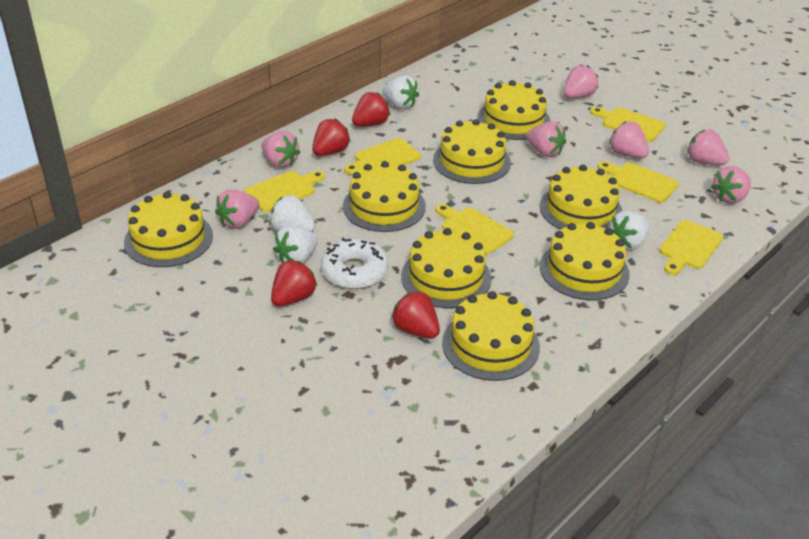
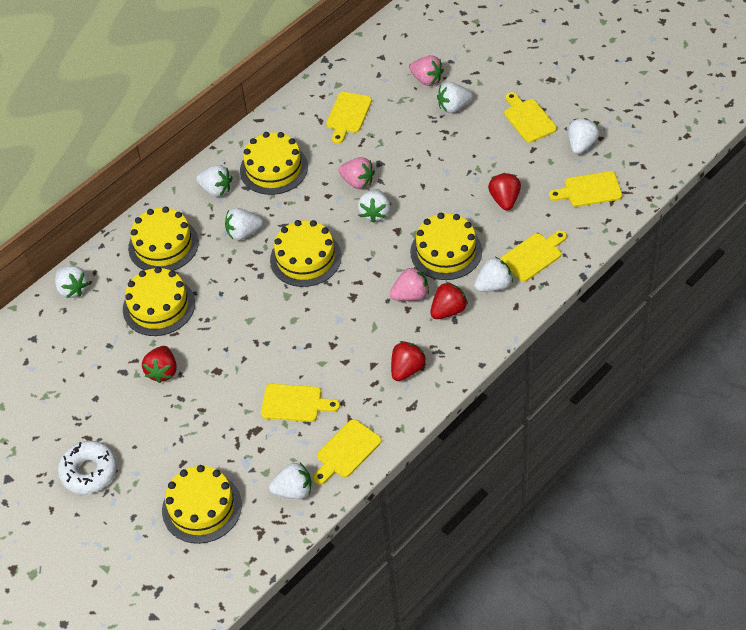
pink strawberry: 7 -> 3
white strawberry: 4 -> 8
yellow cake: 8 -> 6

